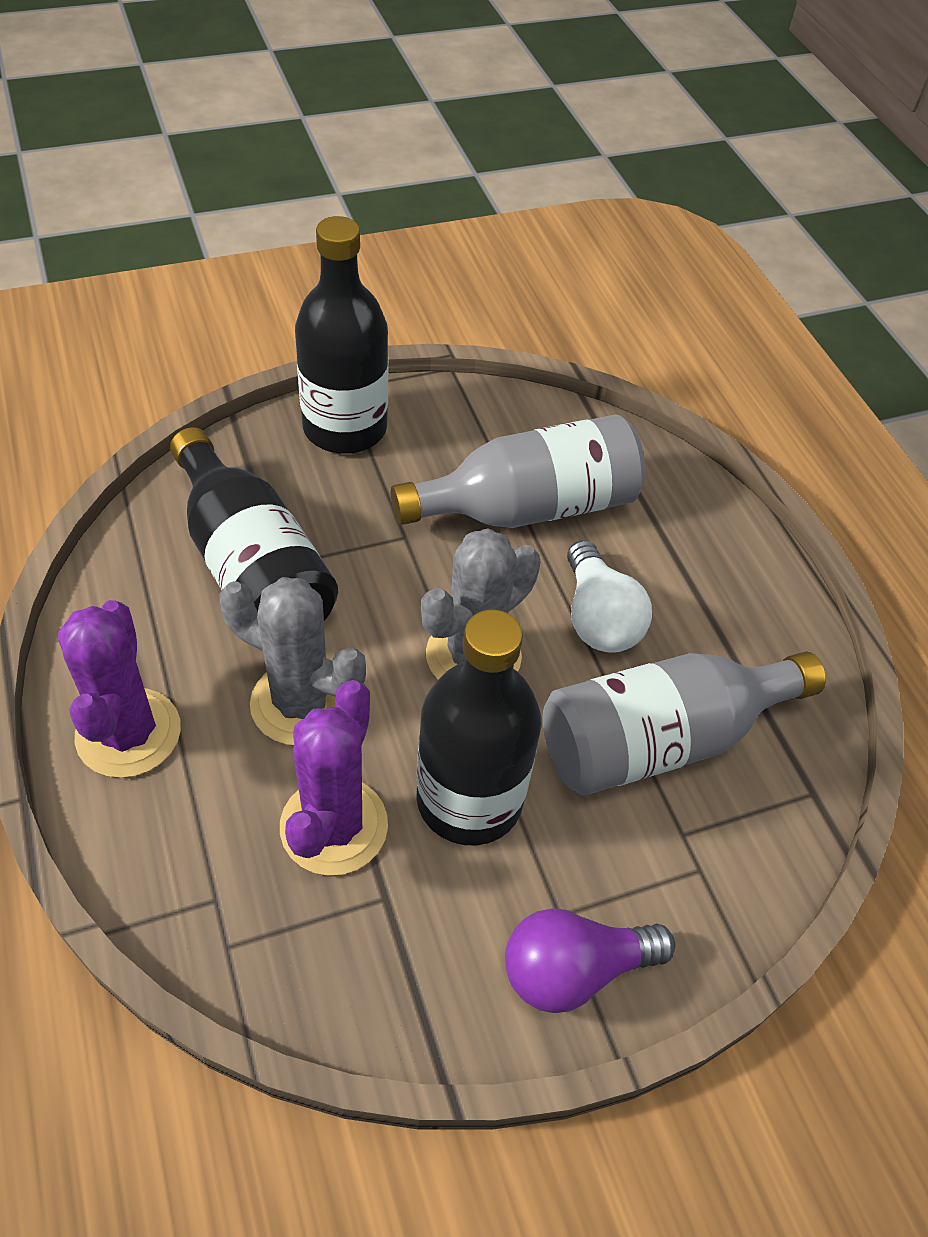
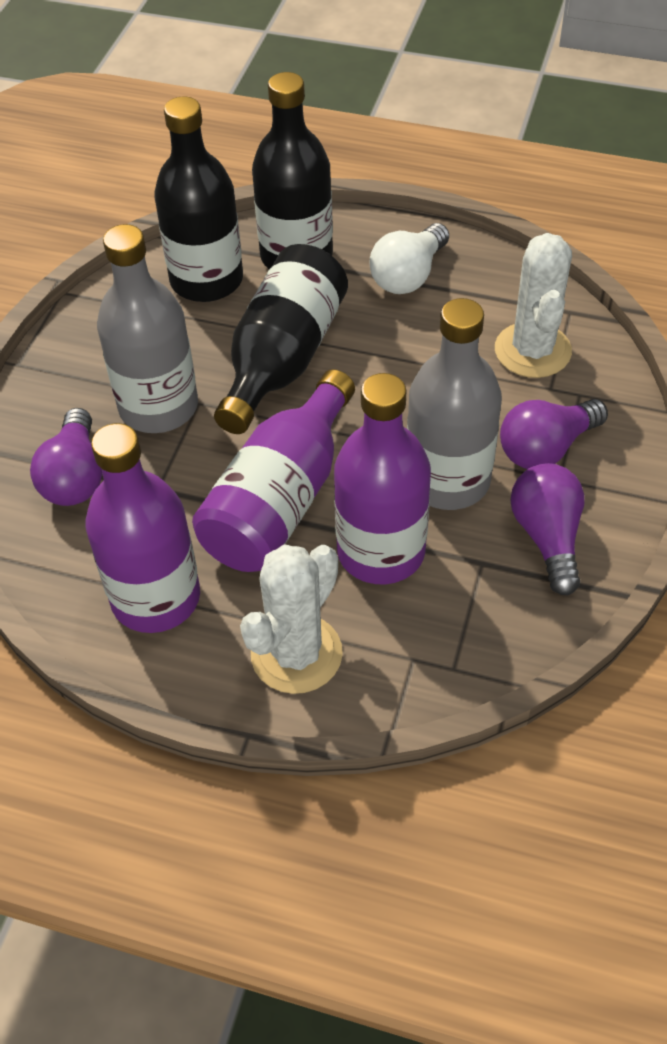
grey cactus: 2 -> 0
purple bottle: 0 -> 3
purple cactus: 2 -> 0
purple light bulb: 1 -> 3
white cactus: 0 -> 2

